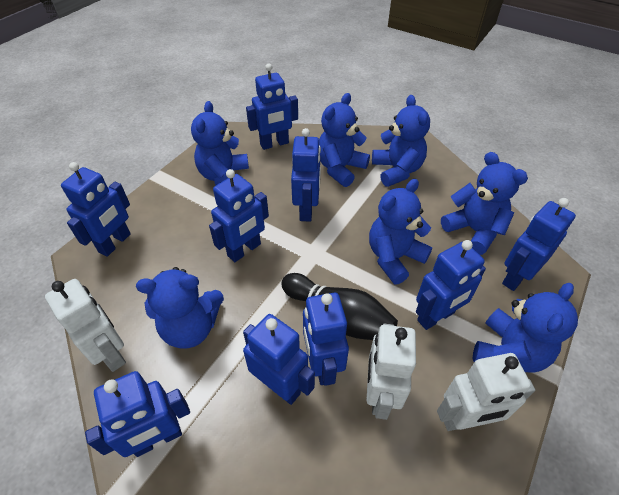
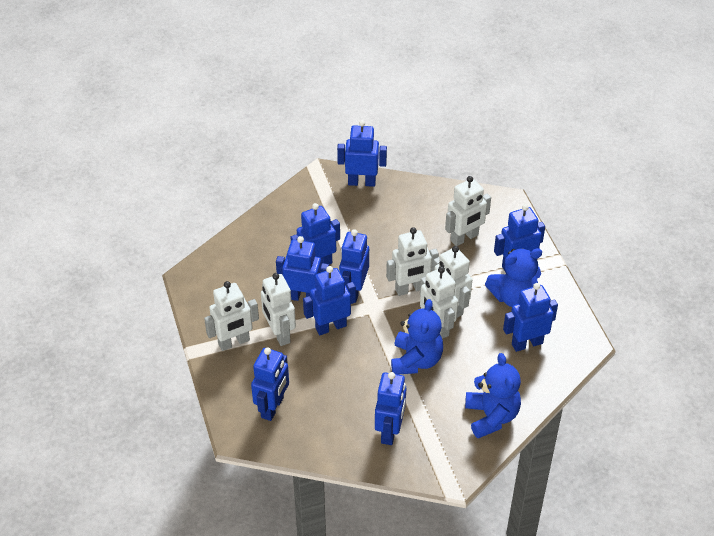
black bowling pin: 1 -> 0
blue teddy bear: 7 -> 3
white robot: 3 -> 6

